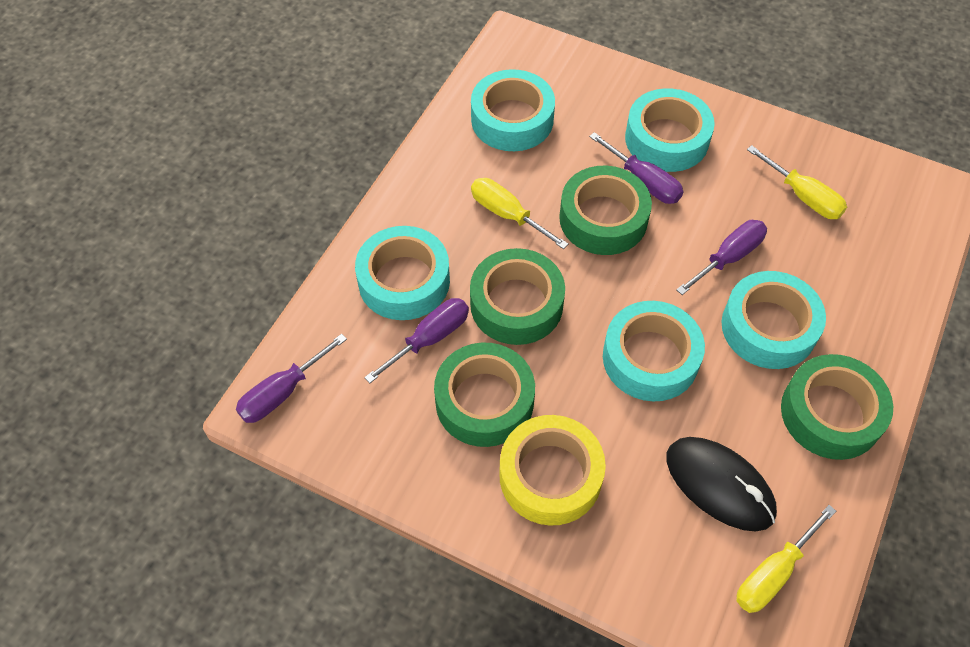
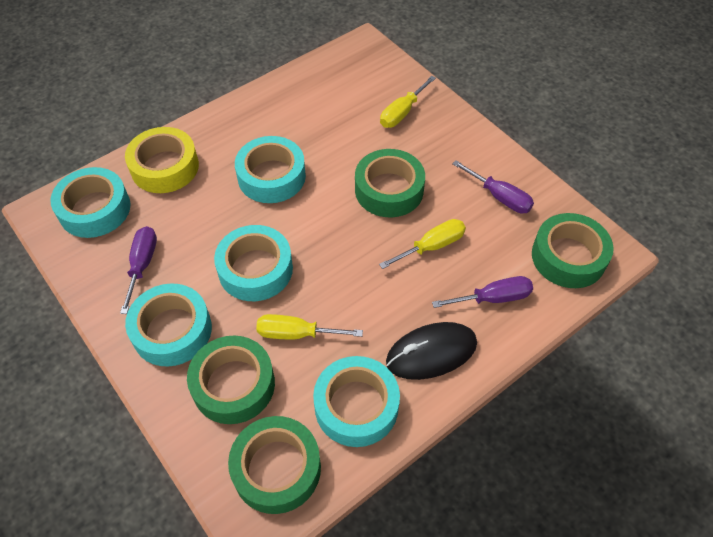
purple screwdriver: 4 -> 3

